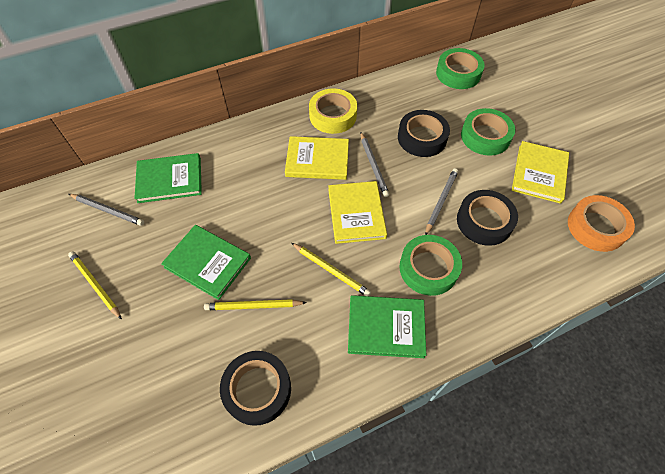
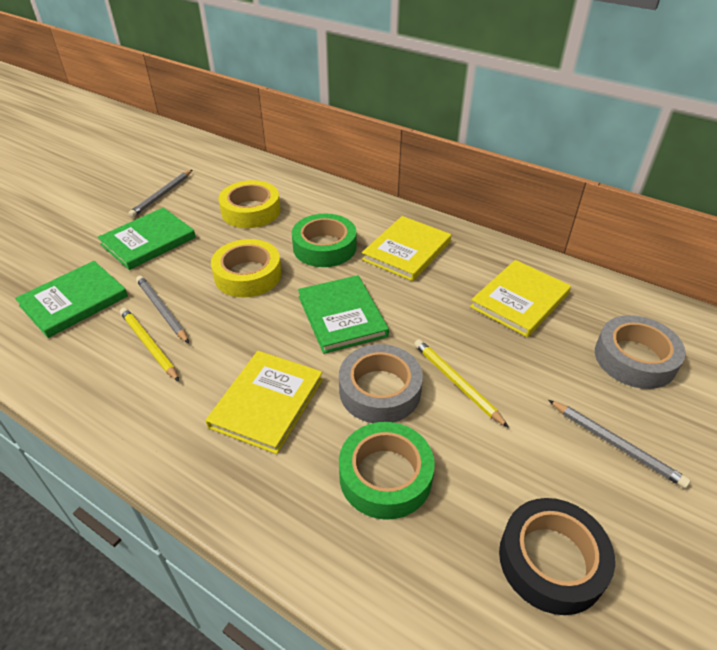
black tape: 3 -> 1
green tape: 3 -> 2
grey tape: 0 -> 2
orange tape: 1 -> 0
yellow pencil: 3 -> 2
yellow tape: 1 -> 2

